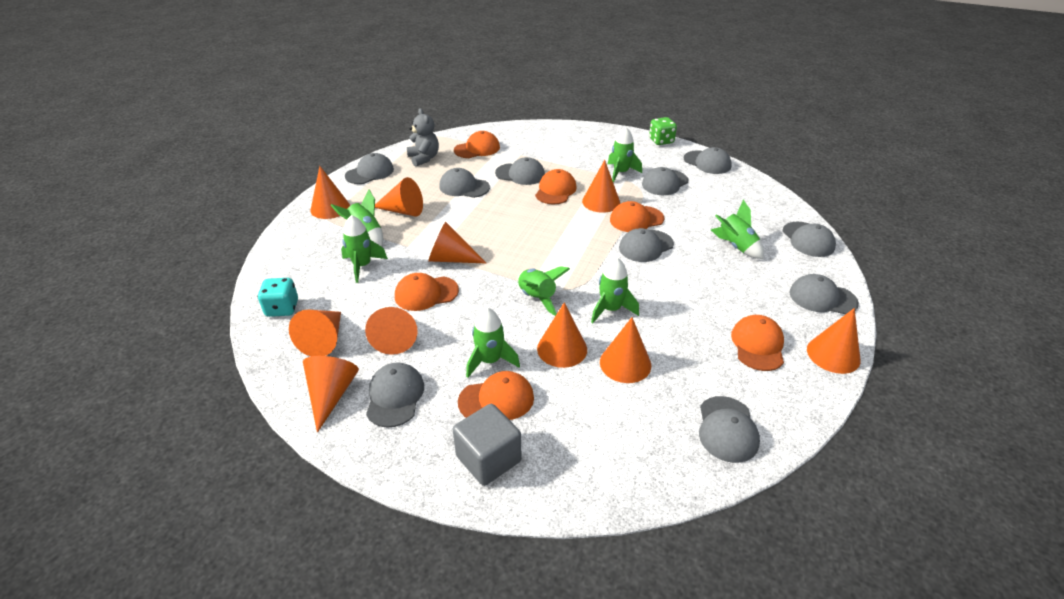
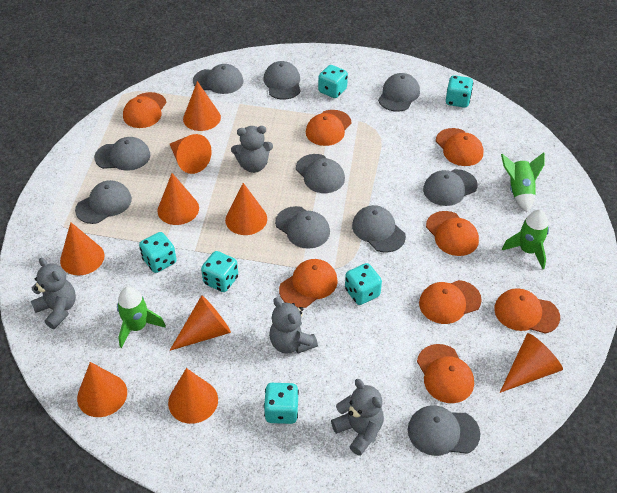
green dice: 1 -> 0
green rocket: 7 -> 3
grey cube: 1 -> 0
grey teddy bear: 1 -> 4
orange cap: 6 -> 8
orange cone: 10 -> 9
turquoise dice: 1 -> 6

